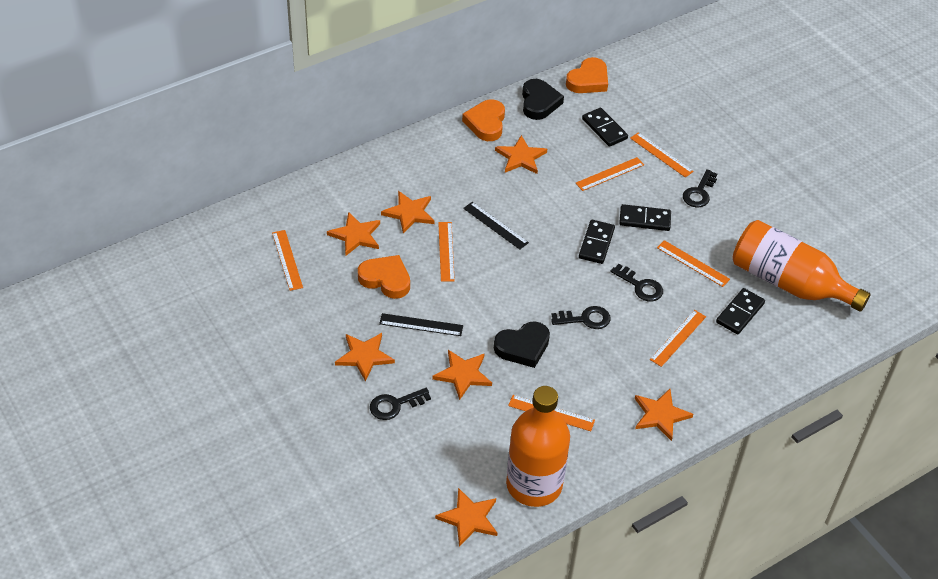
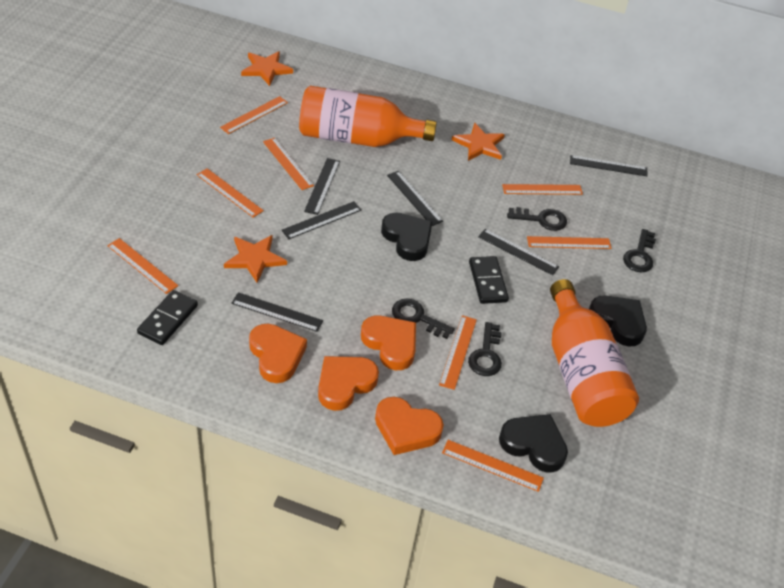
black domino: 4 -> 2
black heart: 2 -> 3
black ruler: 2 -> 6
orange heart: 3 -> 4
orange ruler: 7 -> 8
orange star: 7 -> 3

